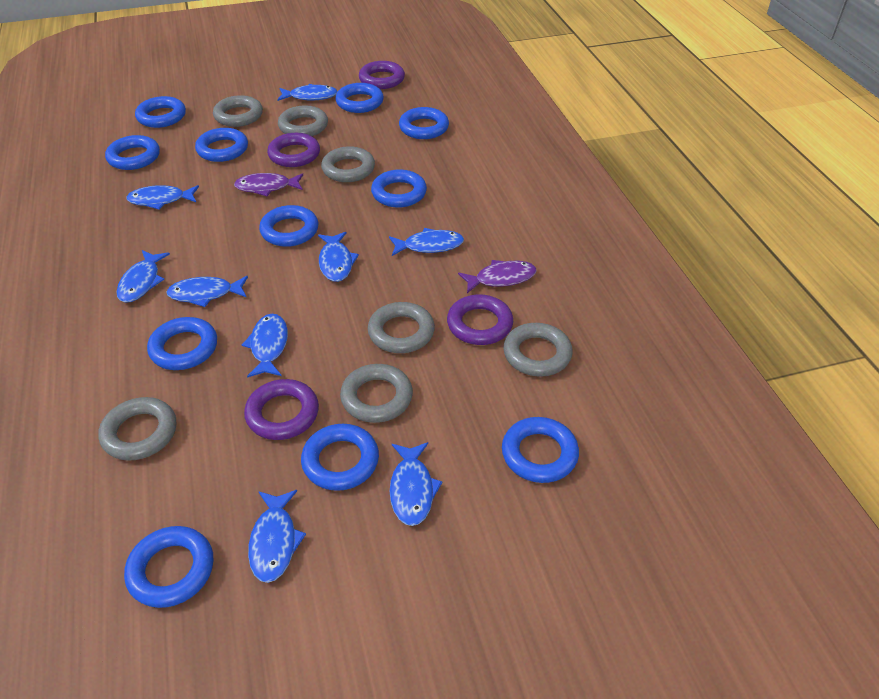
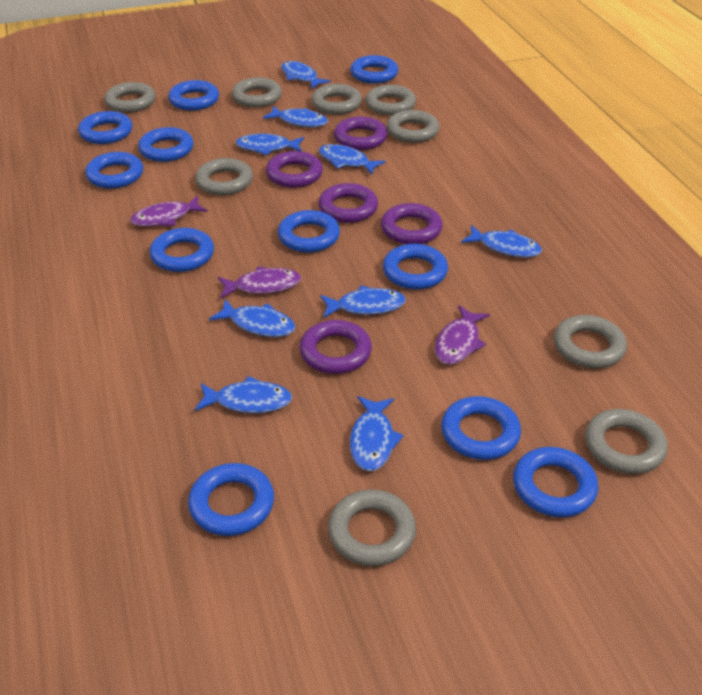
grey ring: 7 -> 9
purple fish: 2 -> 3
purple ring: 4 -> 5

